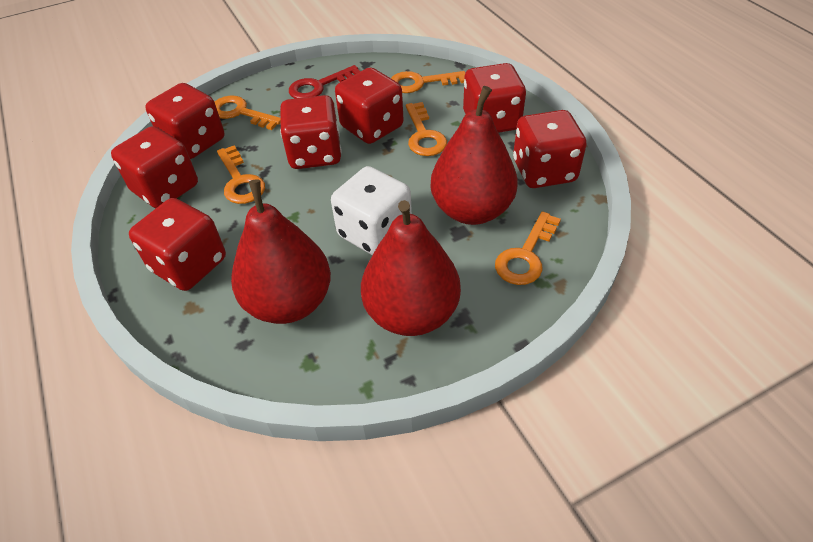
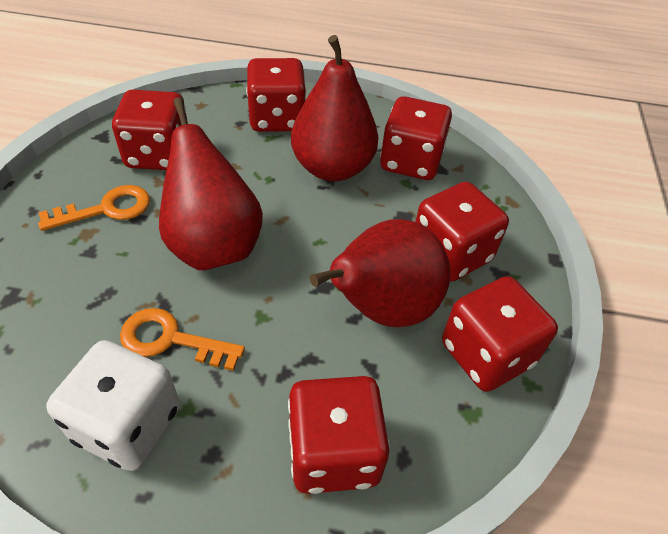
orange key: 5 -> 2
red dice: 7 -> 6
red key: 1 -> 0

